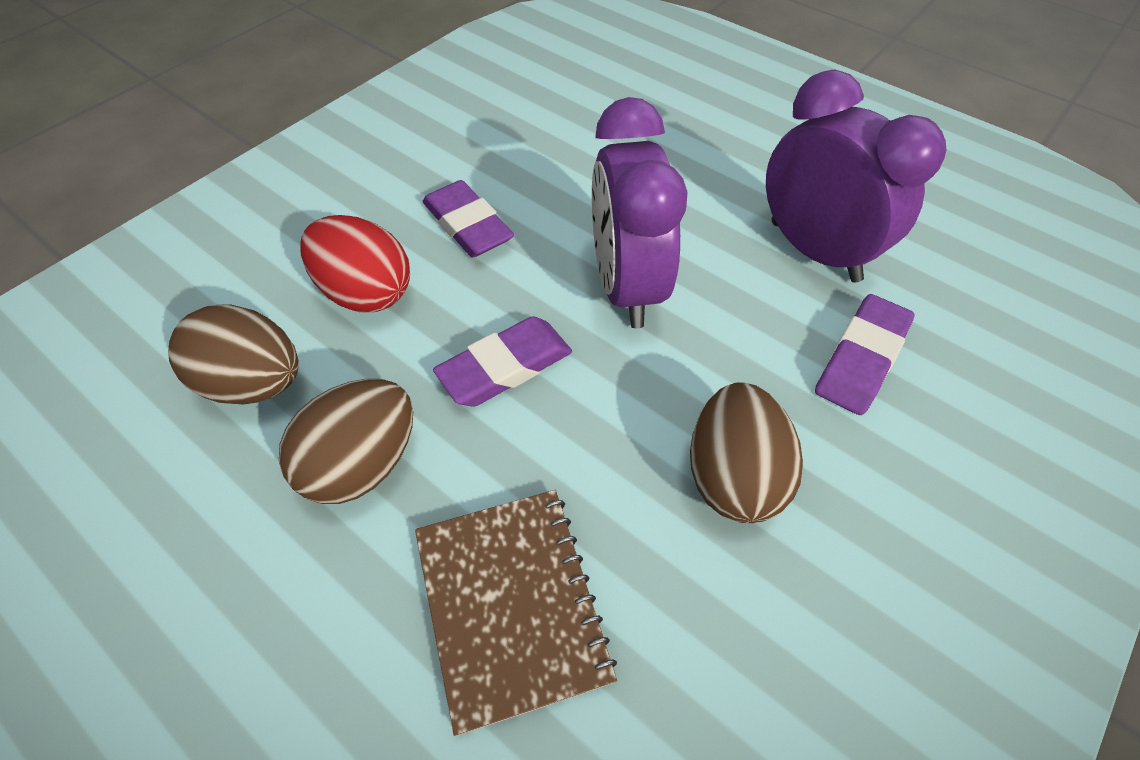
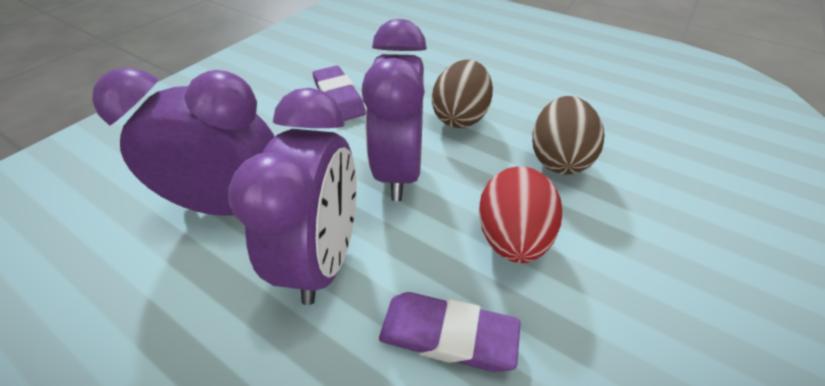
brown egg: 3 -> 2
brown notebook: 1 -> 0
purple clock: 2 -> 3
purple eraser: 3 -> 2

